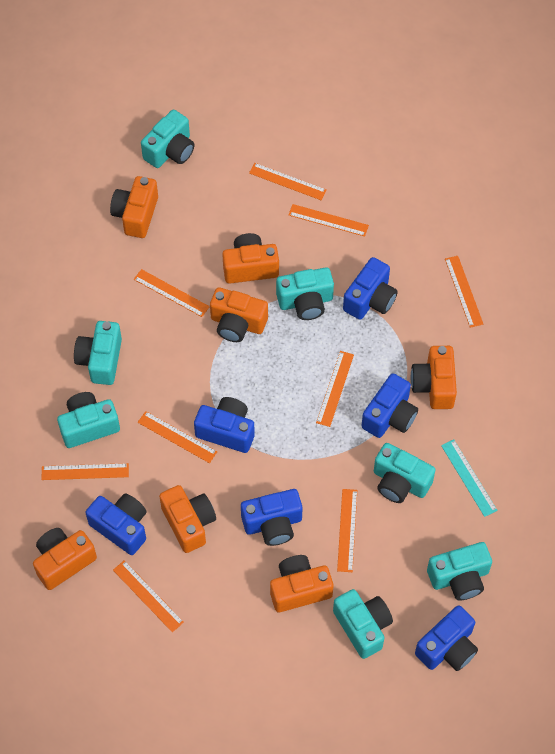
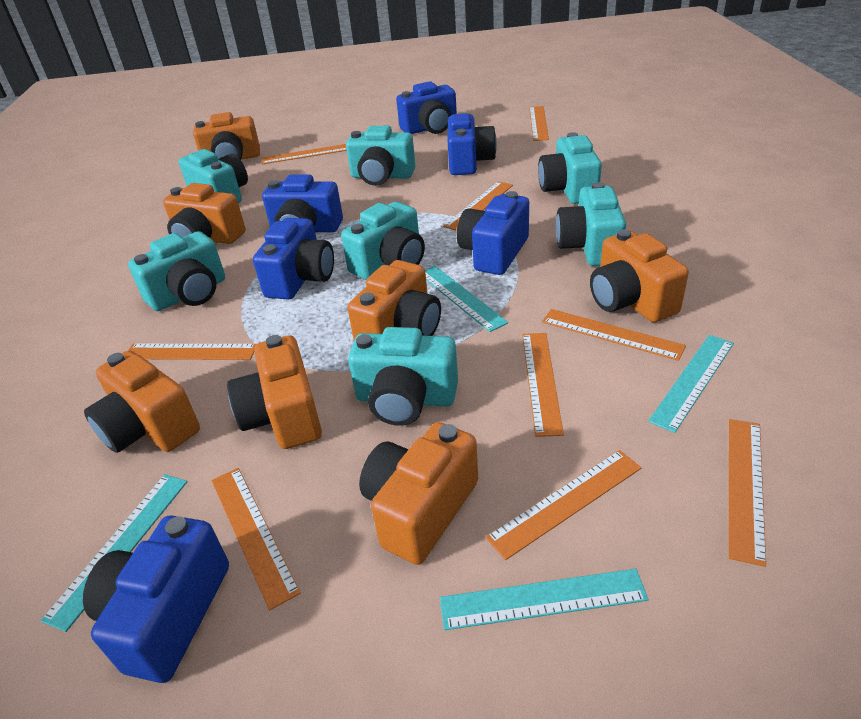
turquoise ruler: 1 -> 4

